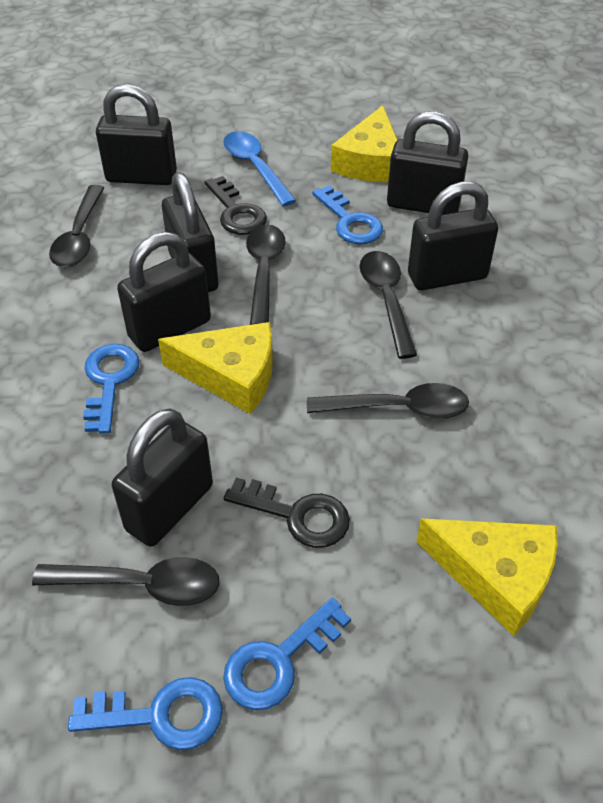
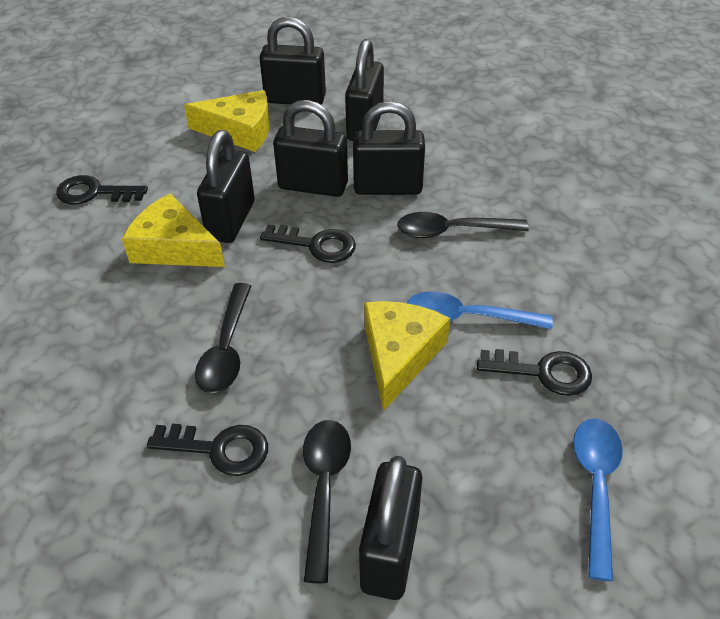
black key: 2 -> 4
black spoon: 5 -> 3
blue key: 4 -> 0
blue spoon: 1 -> 2

